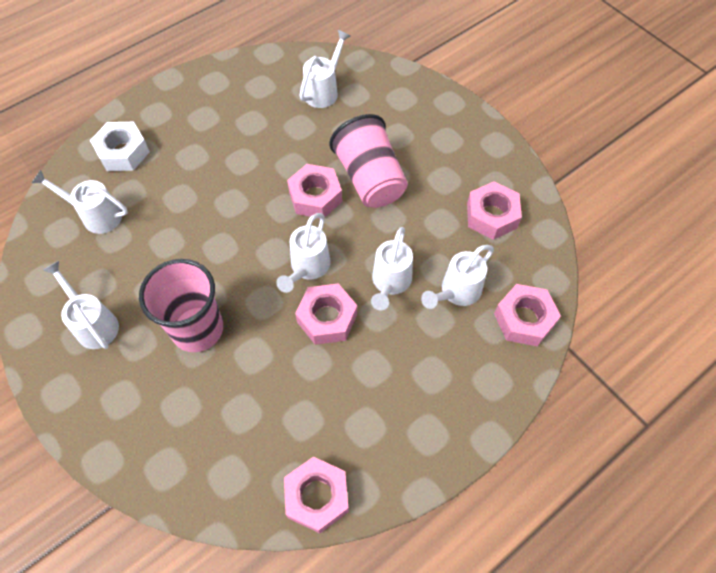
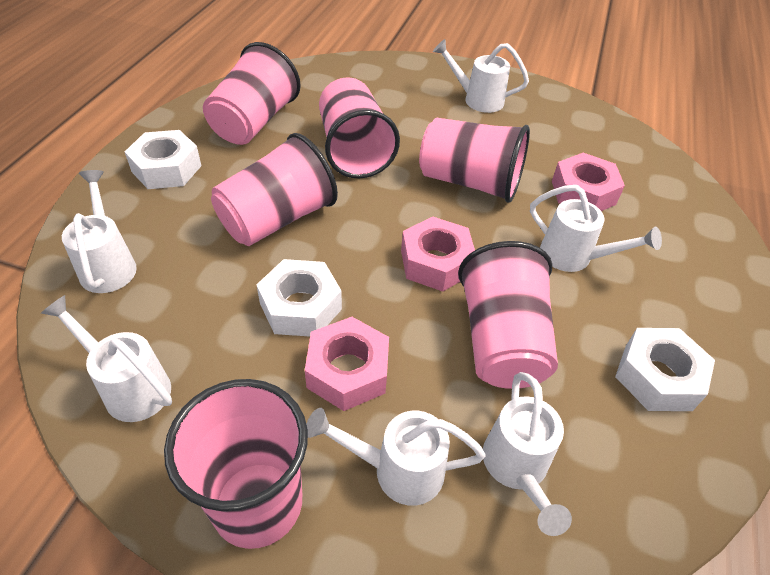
pink cup: 2 -> 6
pink nut: 5 -> 3
white nut: 1 -> 3

